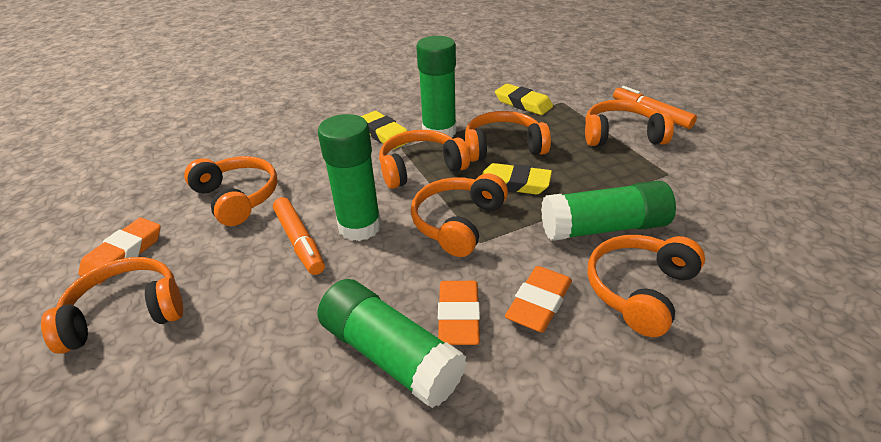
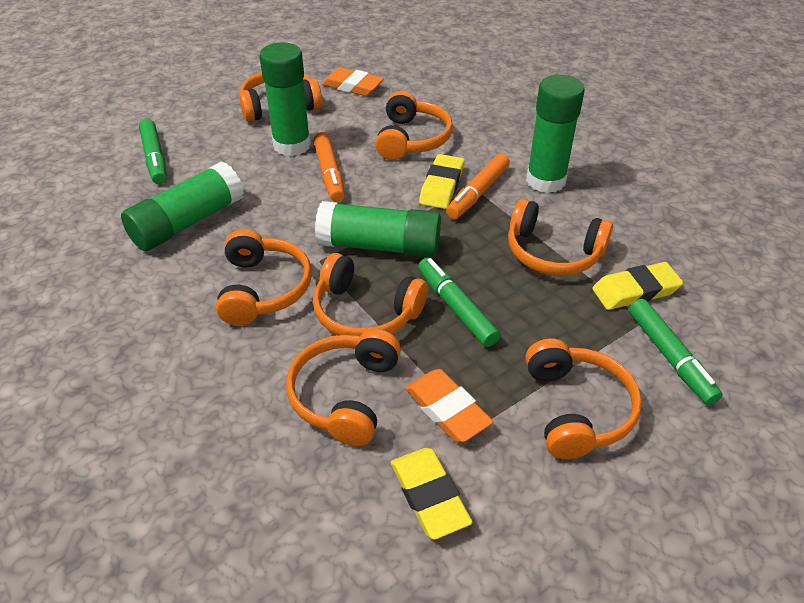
green marker: 0 -> 3
orange eraser: 3 -> 2

